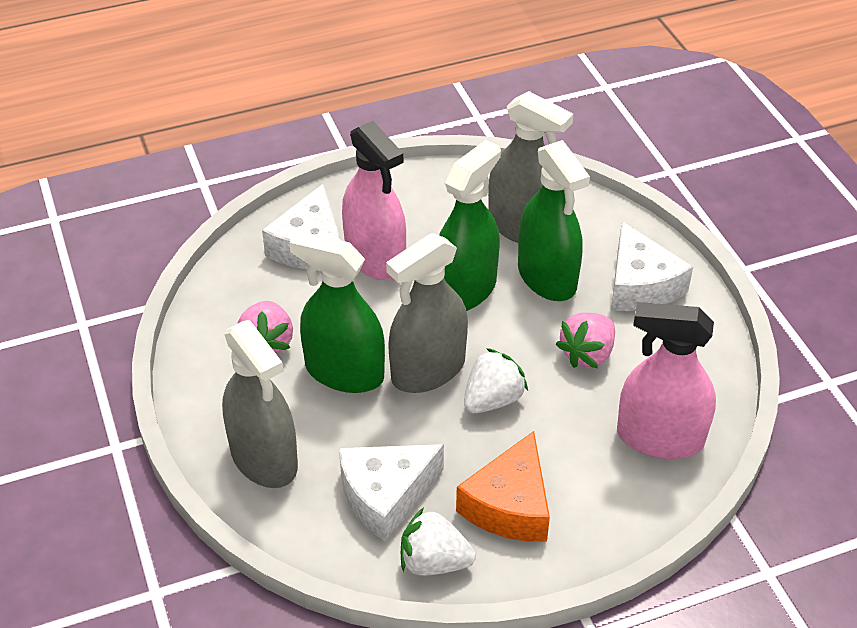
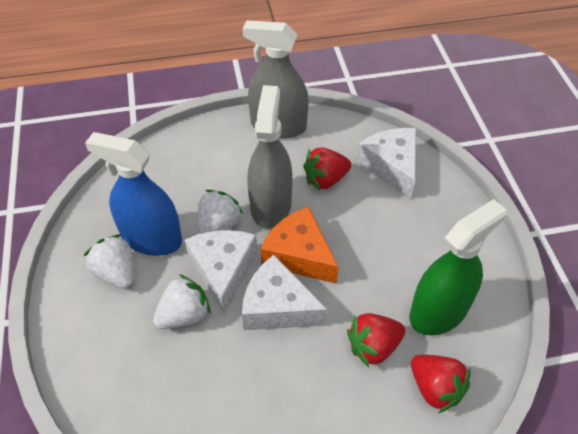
blue spray bottle: 0 -> 1
green spray bottle: 3 -> 1
grey spray bottle: 3 -> 2
pink spray bottle: 2 -> 0
pink strawberry: 2 -> 0
red strawberry: 0 -> 3
white strawberry: 2 -> 3

